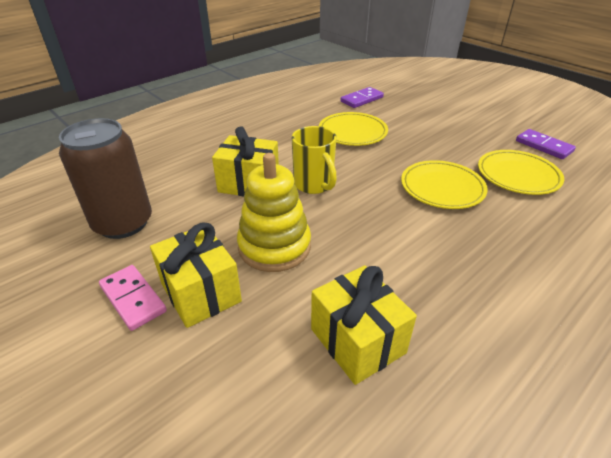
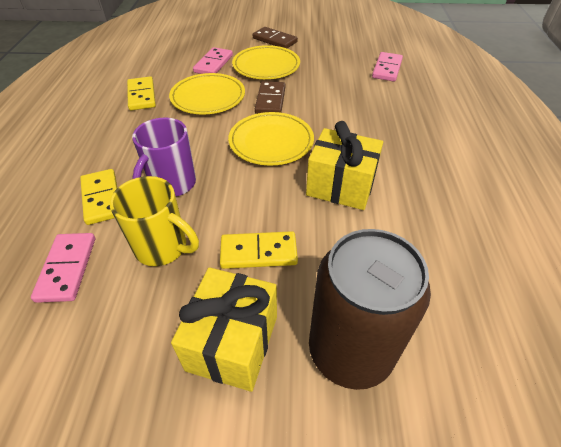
brown domino: 0 -> 2
pink domino: 1 -> 3
purple domino: 2 -> 0
purple mug: 0 -> 1
yellow domino: 0 -> 3
yellow gift: 3 -> 2
yellow stacking toy: 1 -> 0

